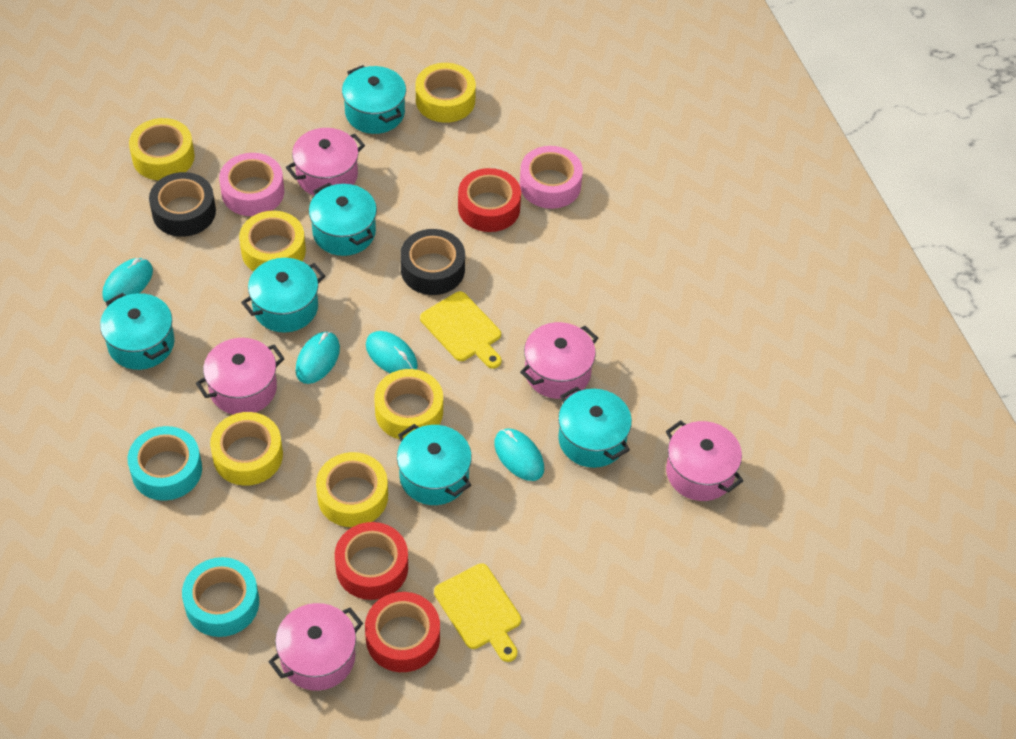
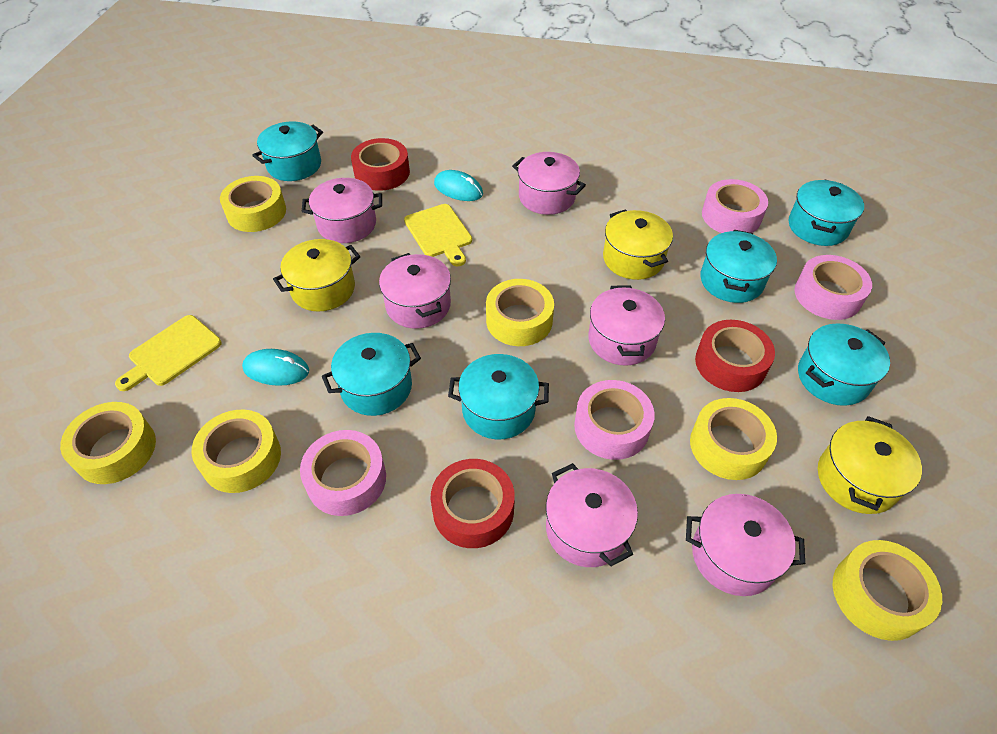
black tape: 2 -> 0
pink pot: 5 -> 6
pink tape: 2 -> 4
turquoise mouse: 4 -> 2
turquoise tape: 2 -> 0
yellow pot: 0 -> 3

